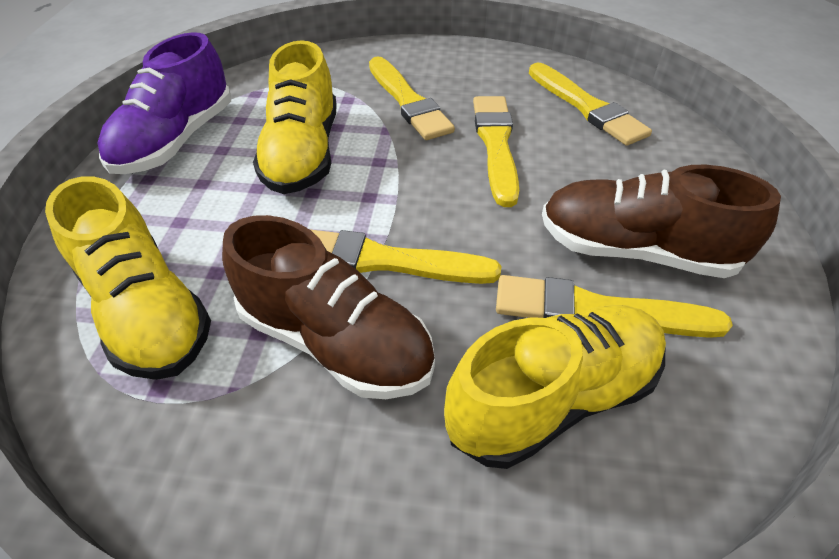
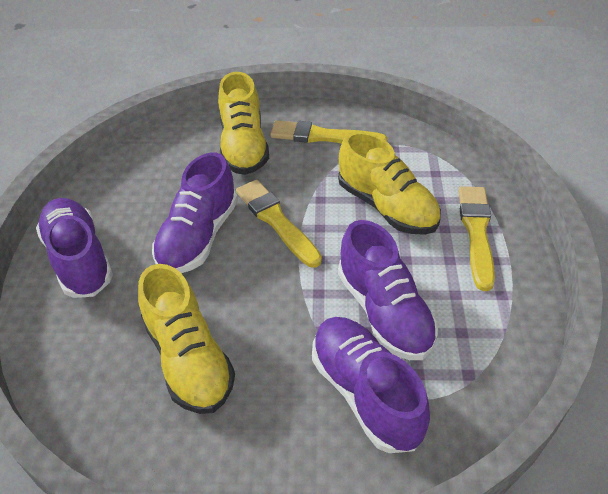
brown shoe: 2 -> 0
purple shoe: 1 -> 4
yellow brush: 5 -> 3

